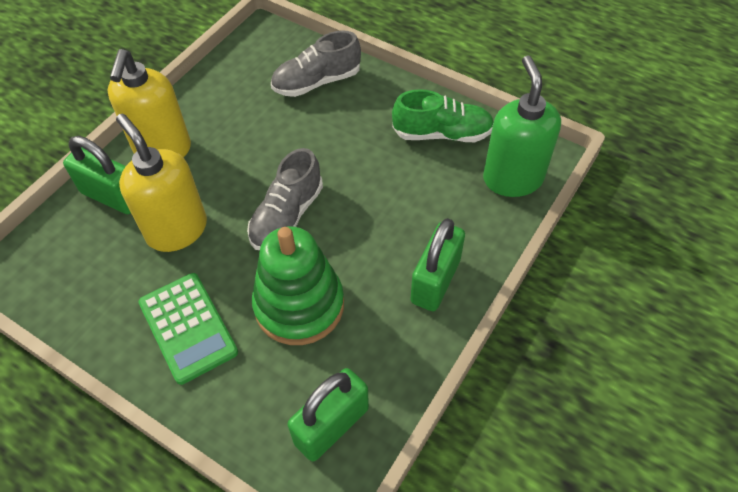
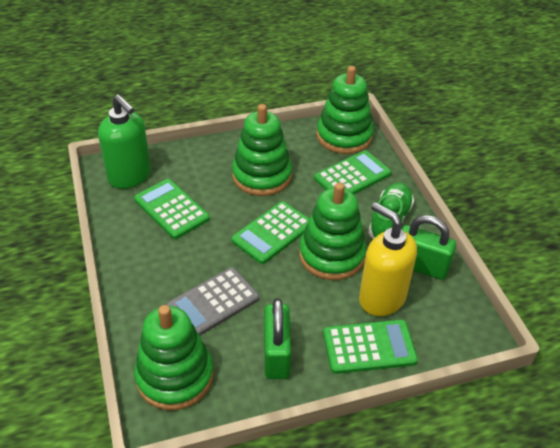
green calculator: 1 -> 4
green padlock: 3 -> 2
green stacking toy: 1 -> 4
grey calculator: 0 -> 1
grey shoe: 2 -> 0
yellow soap dispenser: 2 -> 1

